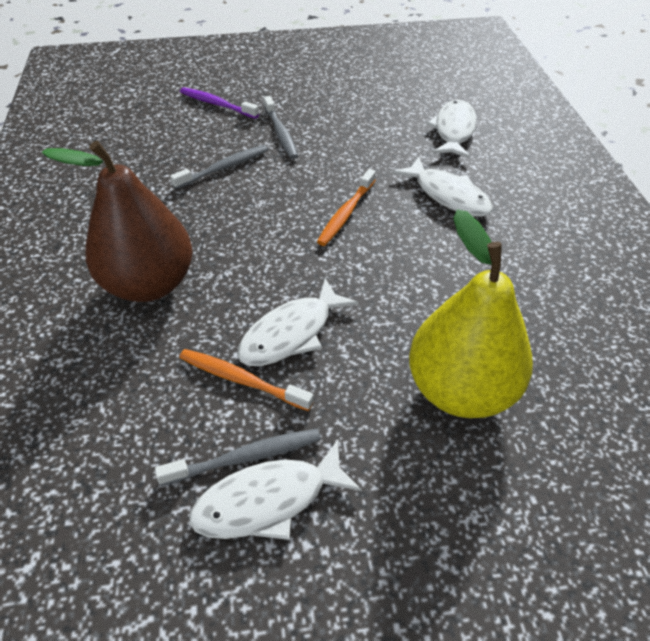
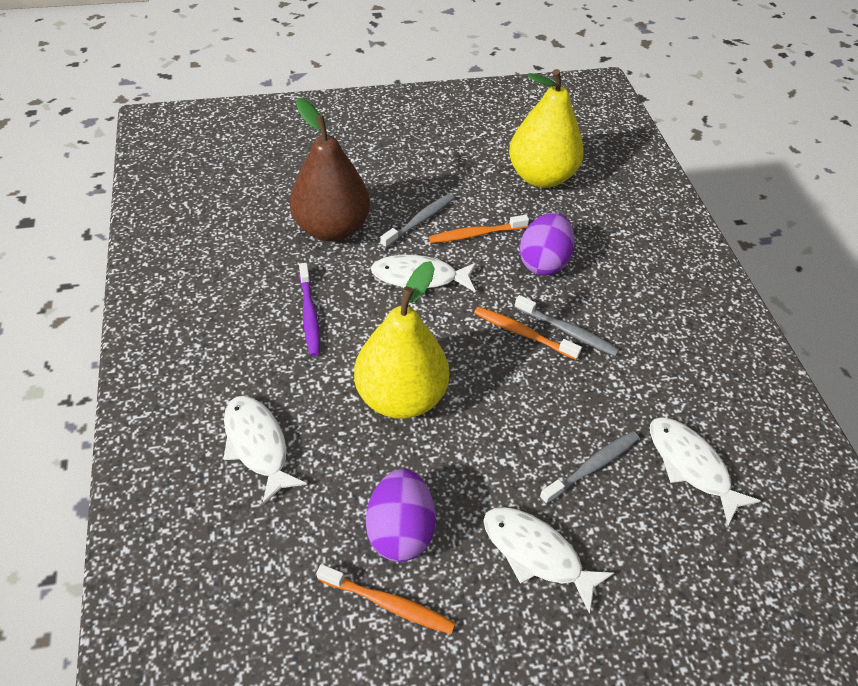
orange toothbrush: 2 -> 3
purple egg: 0 -> 2
yellow pear: 1 -> 2

